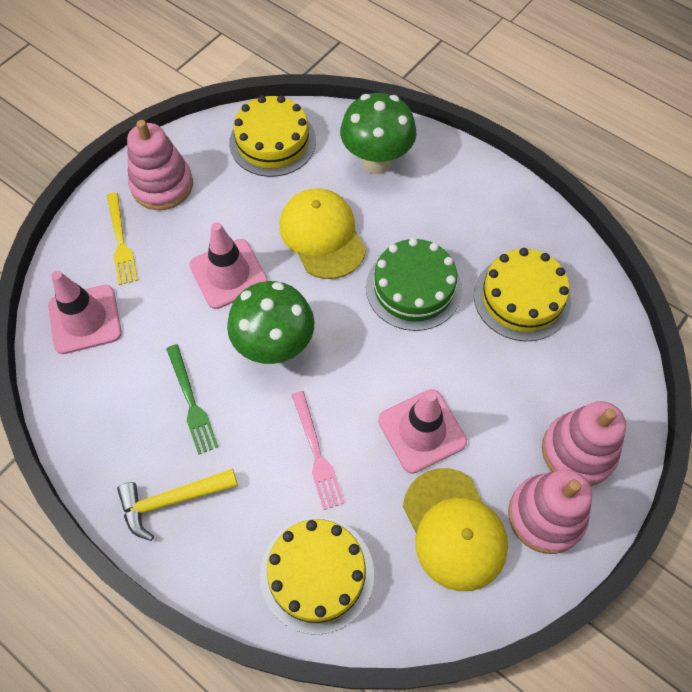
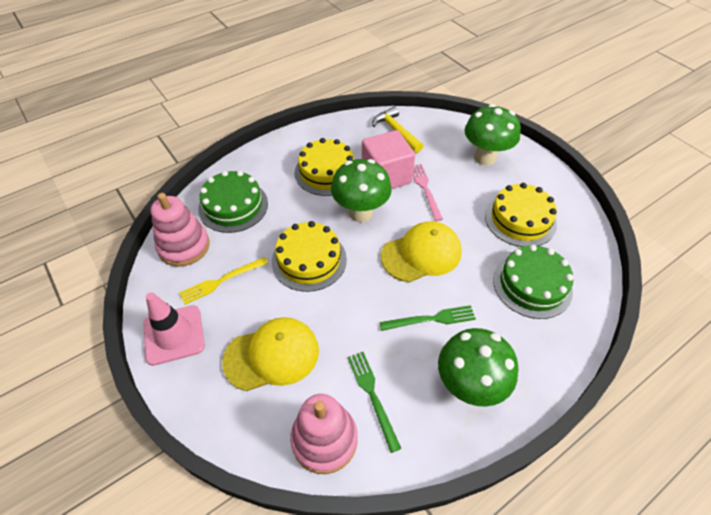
green cake: 1 -> 2
green fork: 1 -> 2
green mushroom: 2 -> 3
pink cube: 0 -> 1
pink stacking toy: 3 -> 2
pink traffic cone: 3 -> 1

